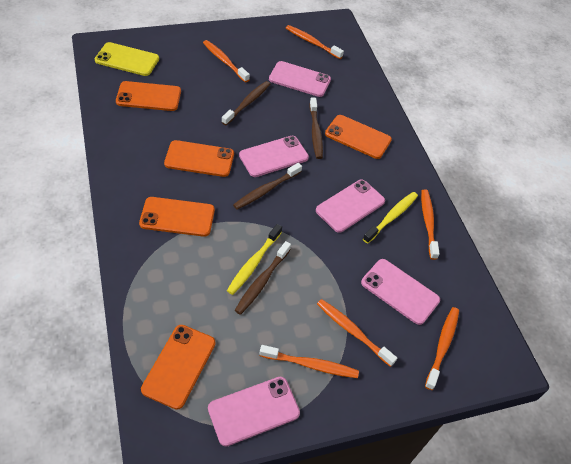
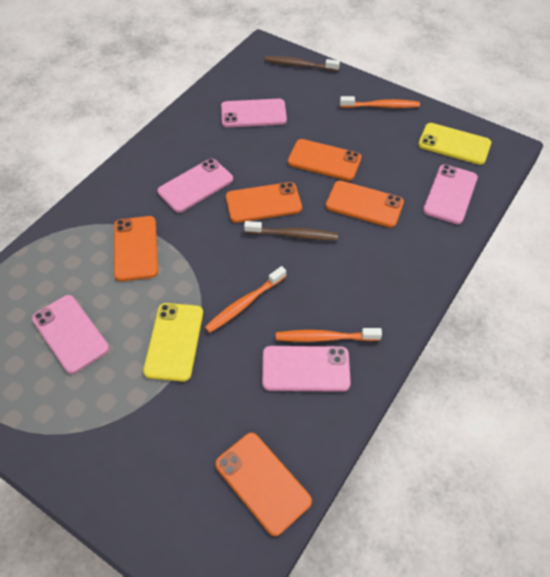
brown toothbrush: 4 -> 2
orange toothbrush: 6 -> 3
yellow phone: 1 -> 2
yellow toothbrush: 2 -> 0

